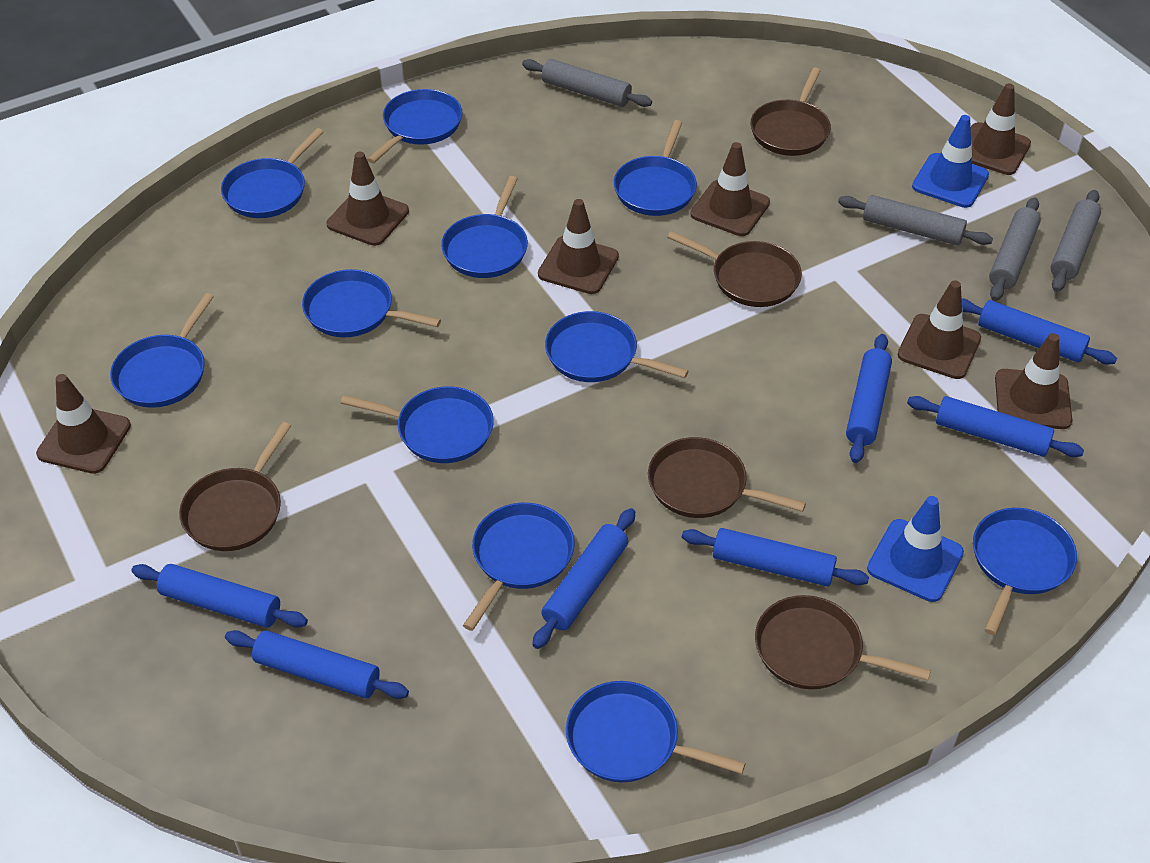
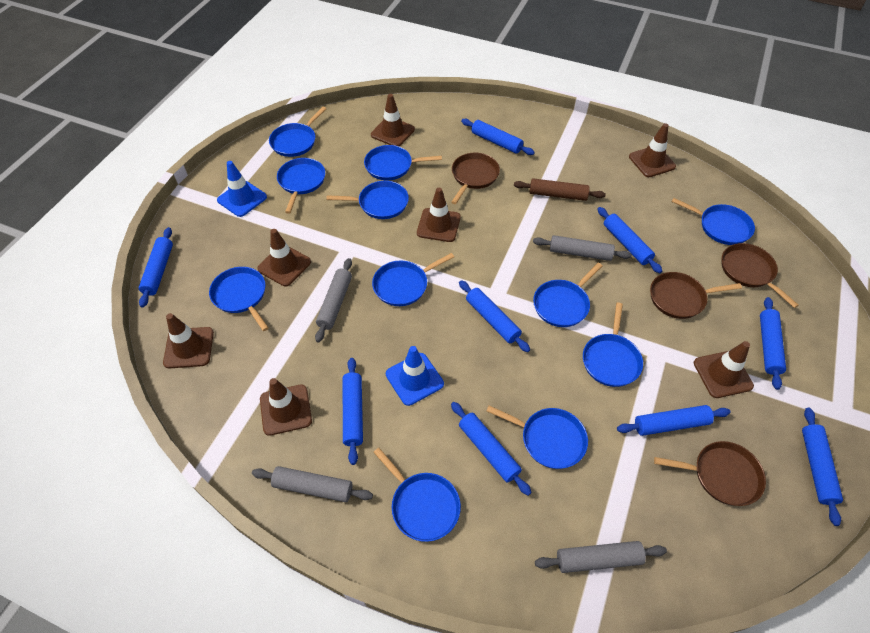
blue rolling pin: 7 -> 9
brown pan: 5 -> 4
brown rolling pin: 0 -> 1

